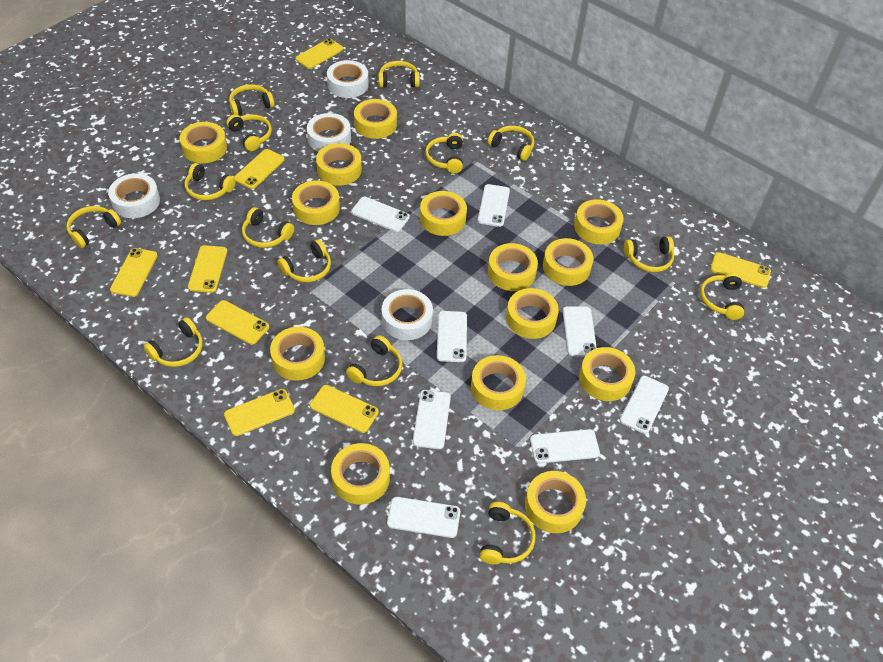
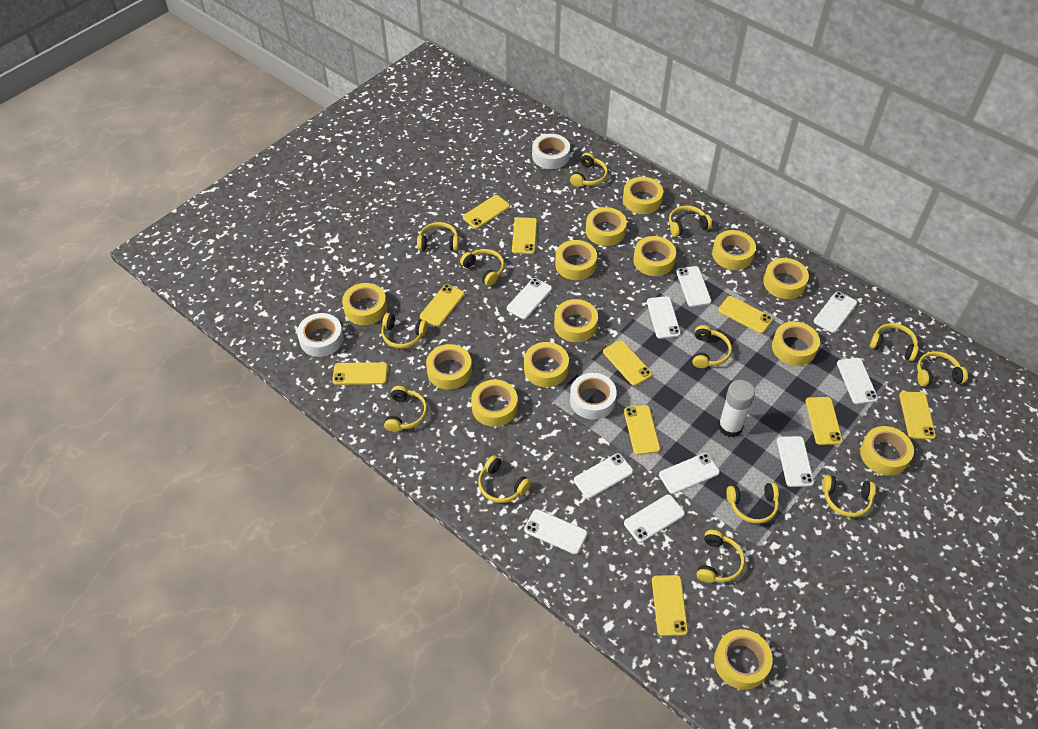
white glue stick: 0 -> 1
white phone: 8 -> 10
white tape: 4 -> 3
yellow headphones: 14 -> 13
yellow phone: 8 -> 10

